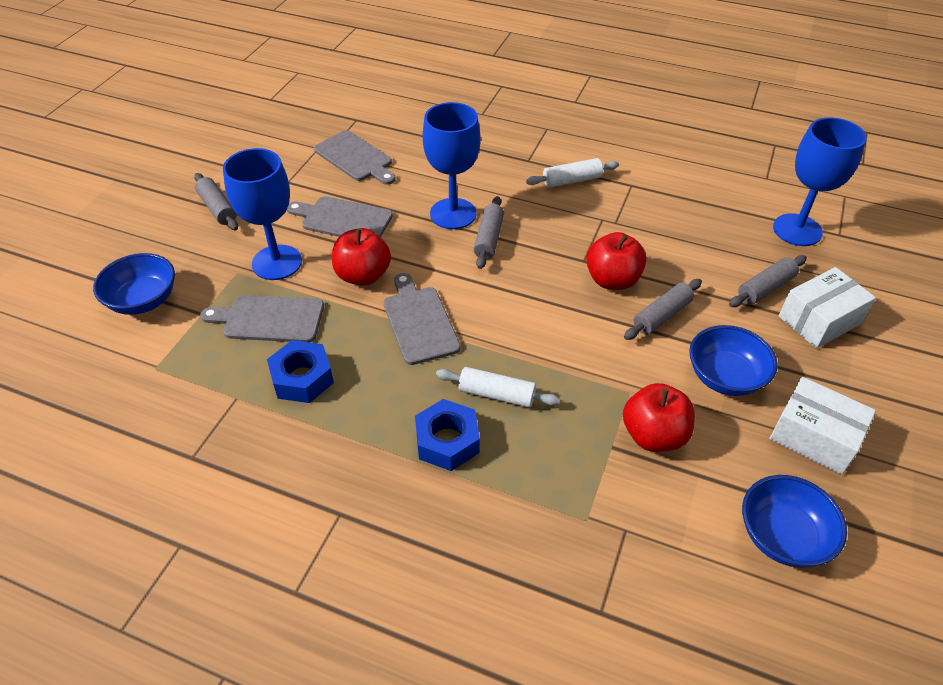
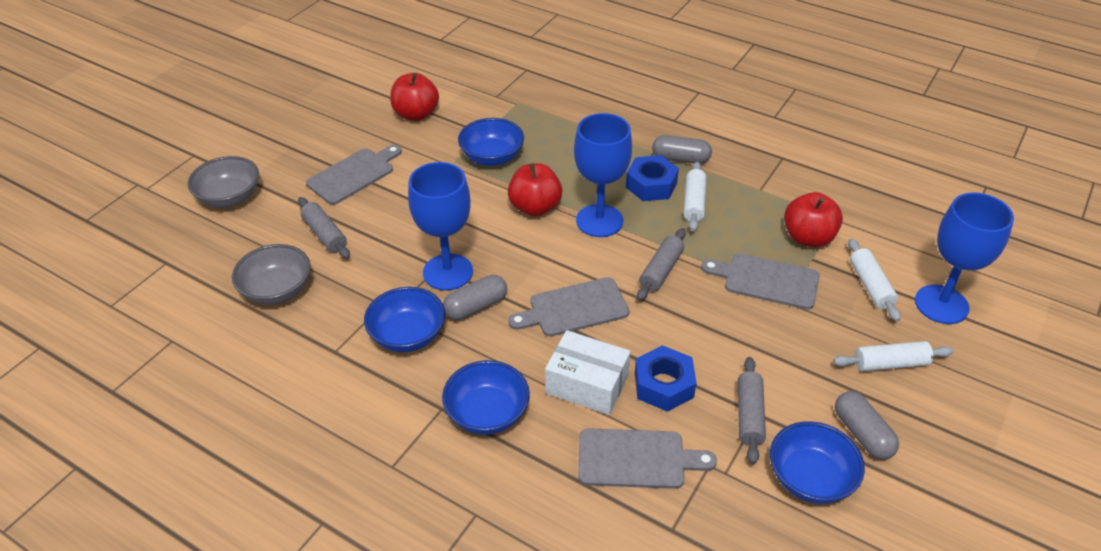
blue bowl: 3 -> 4
grey bowl: 0 -> 2
grey capsule: 0 -> 3
grey rolling pin: 4 -> 3
white box: 2 -> 1
white rolling pin: 2 -> 3

